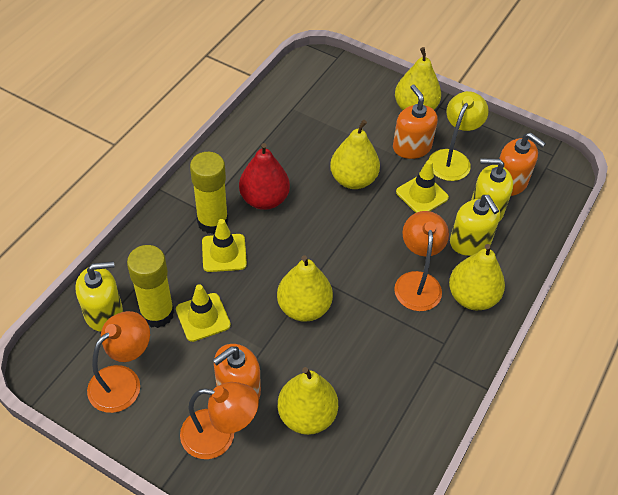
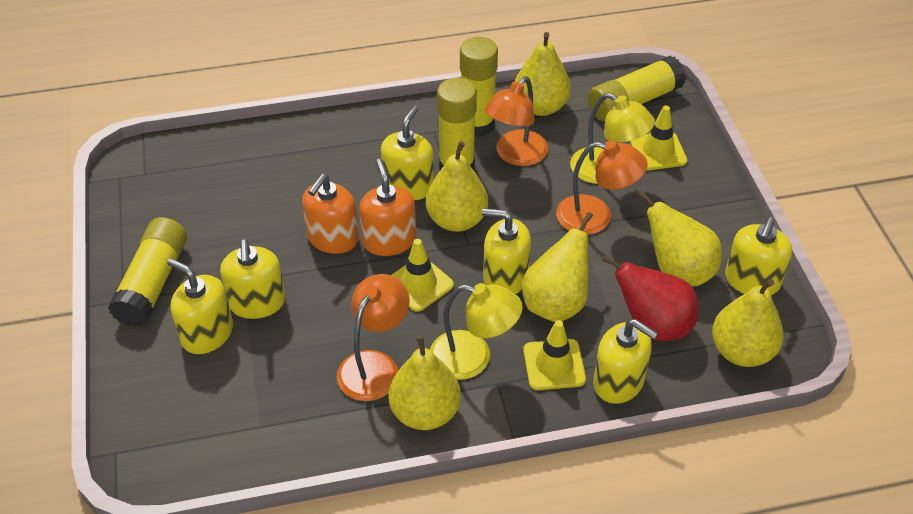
orange soap dispenser: 3 -> 2
yellow glue stick: 2 -> 4
yellow lamp: 1 -> 2
yellow pear: 5 -> 6
yellow soap dispenser: 3 -> 6

